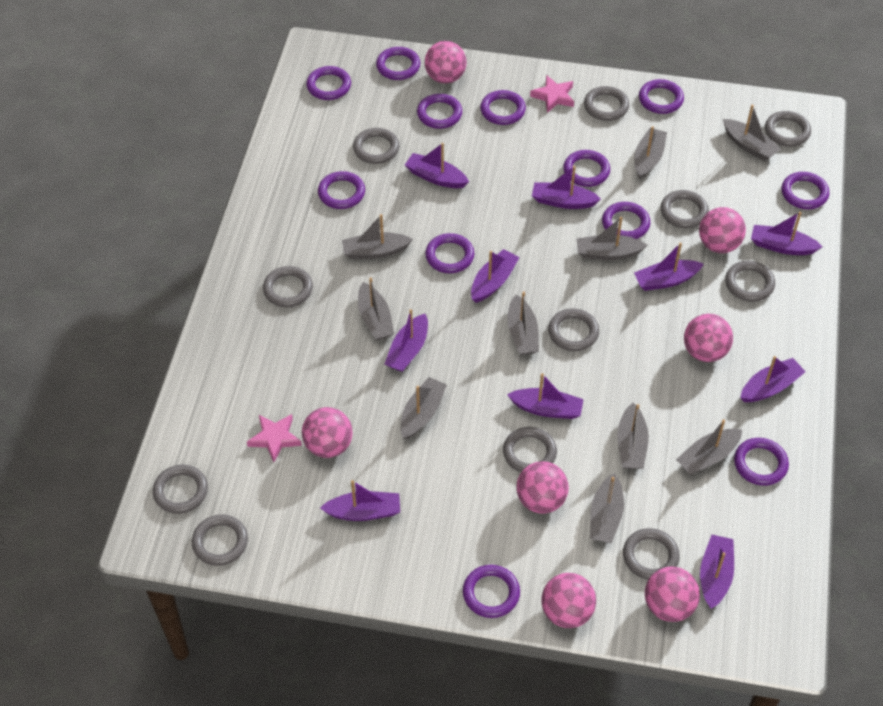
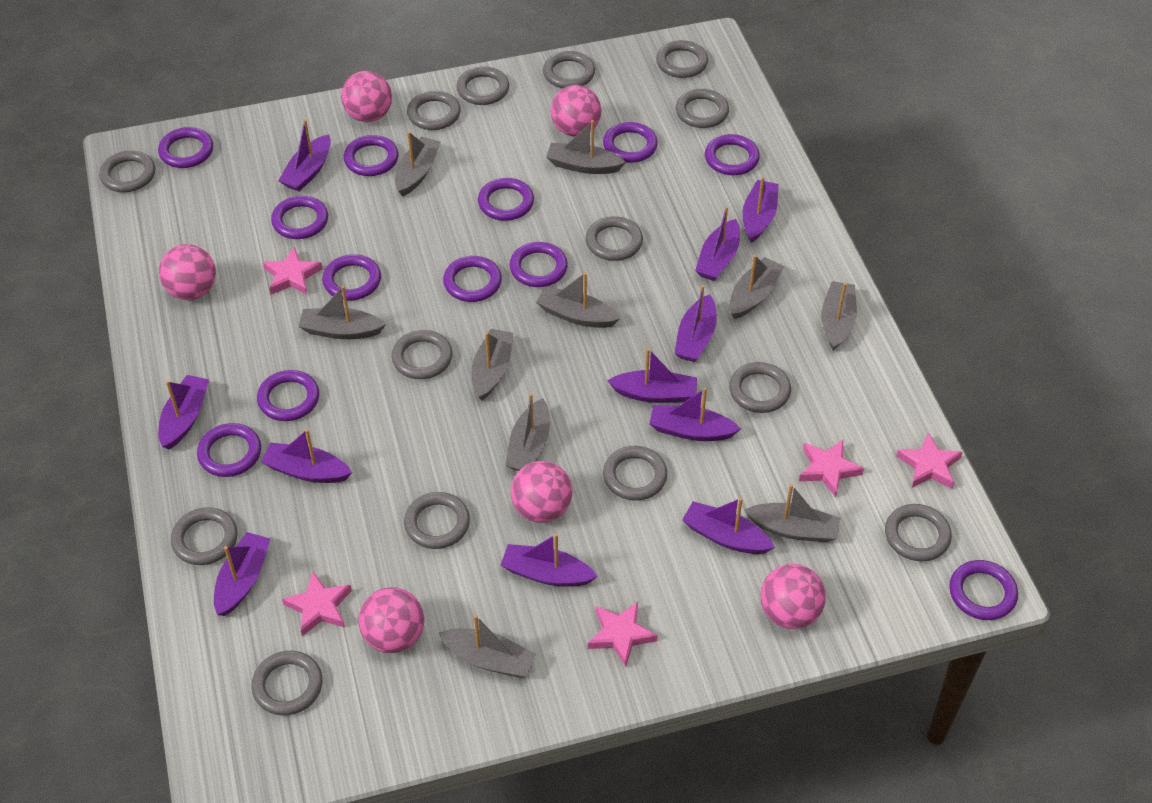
grey ring: 11 -> 14
pink ball: 7 -> 6
pink star: 2 -> 5
purple boat: 10 -> 11

